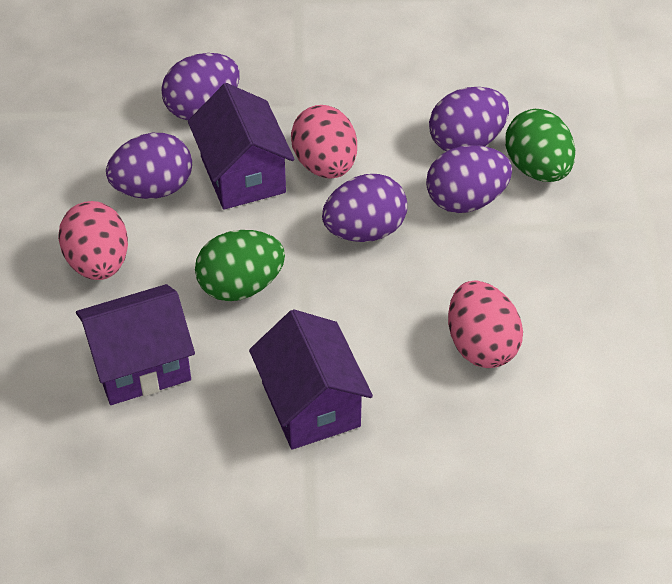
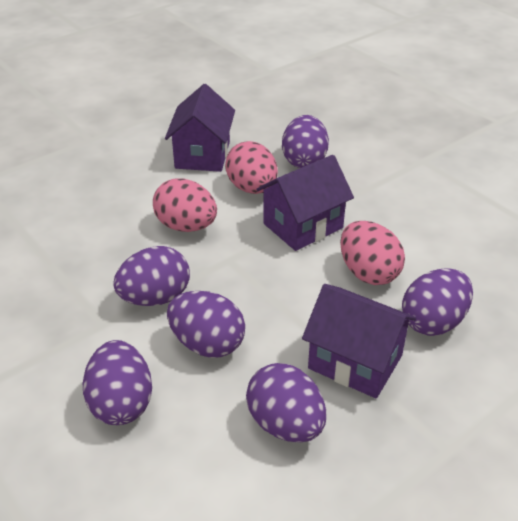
green egg: 2 -> 0
purple egg: 5 -> 6

